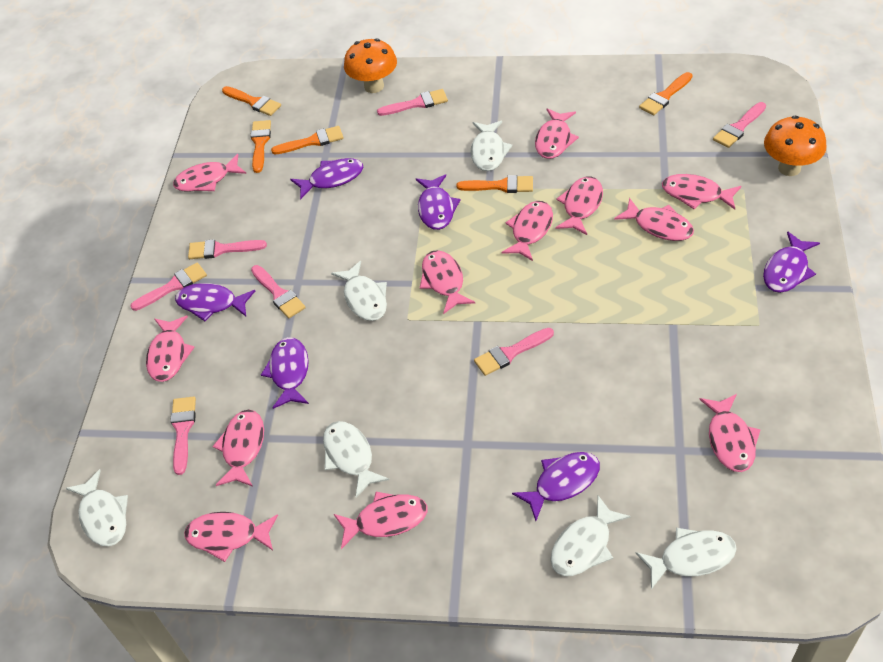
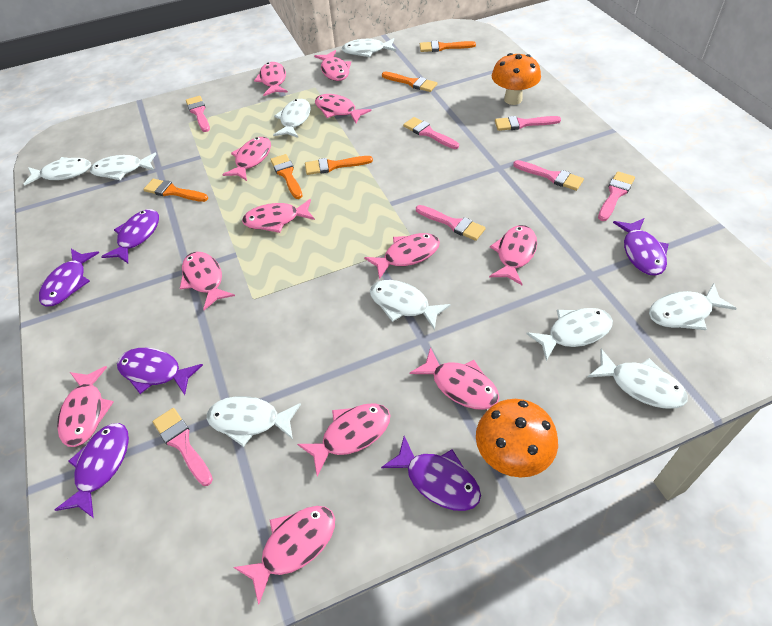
white fish: 6 -> 9

